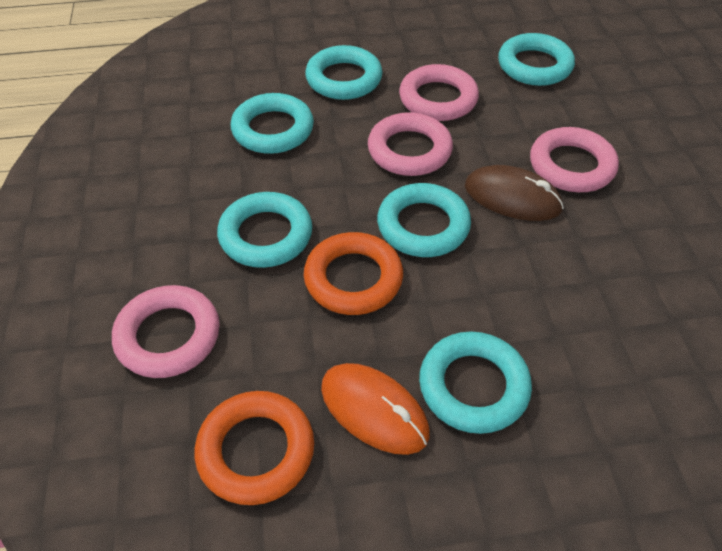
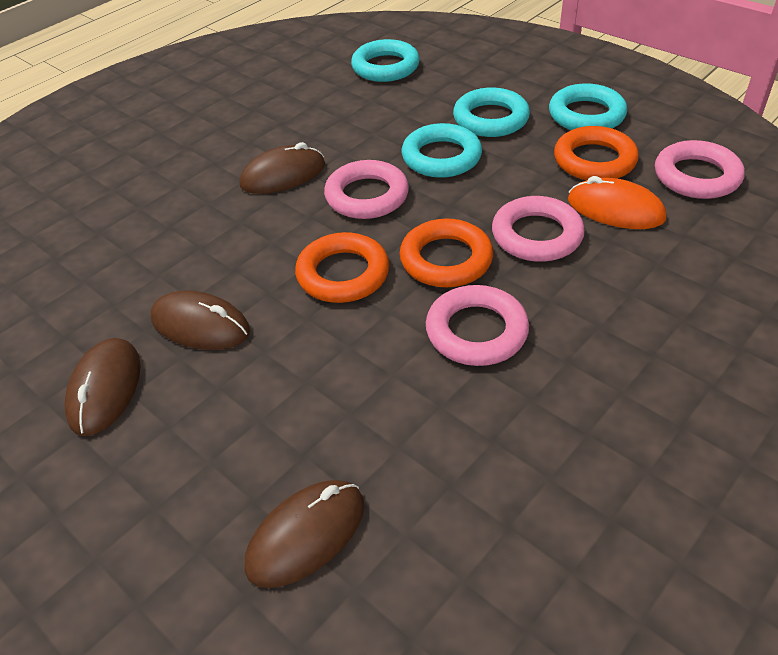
brown mouse: 1 -> 4
orange ring: 2 -> 3
turquoise ring: 6 -> 4

